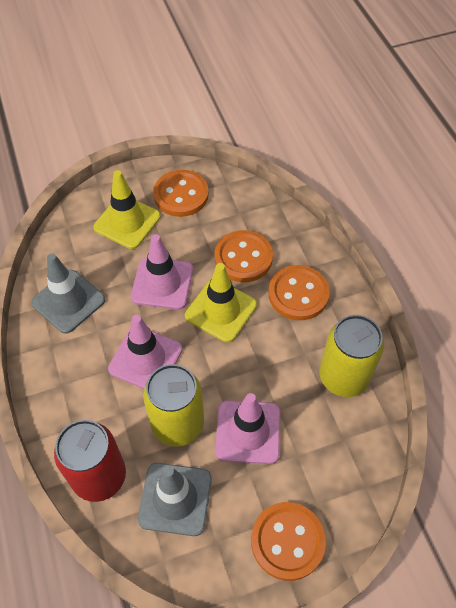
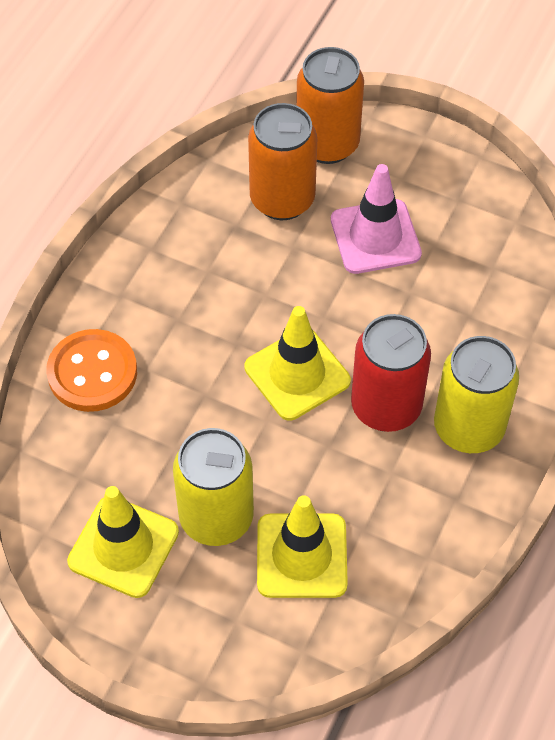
grey traffic cone: 2 -> 0
orange button: 4 -> 1
orange can: 0 -> 2
pink traffic cone: 3 -> 1
yellow traffic cone: 2 -> 3

